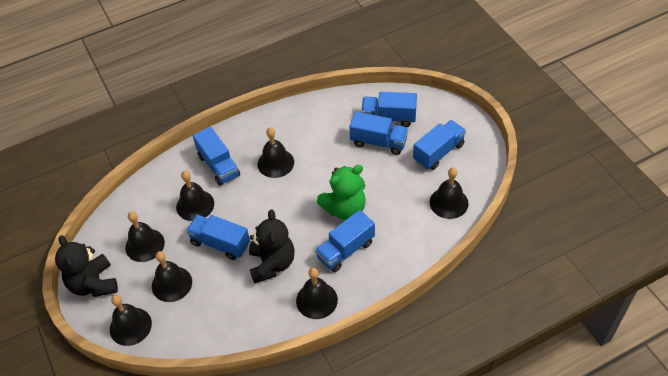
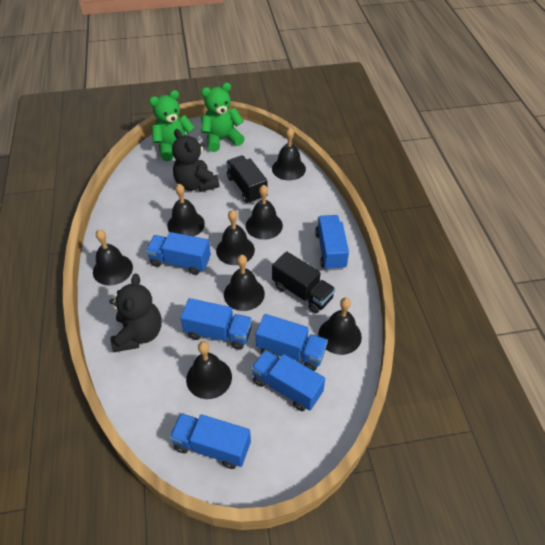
black bell: 7 -> 8
black truck: 0 -> 2
green teddy bear: 1 -> 2

